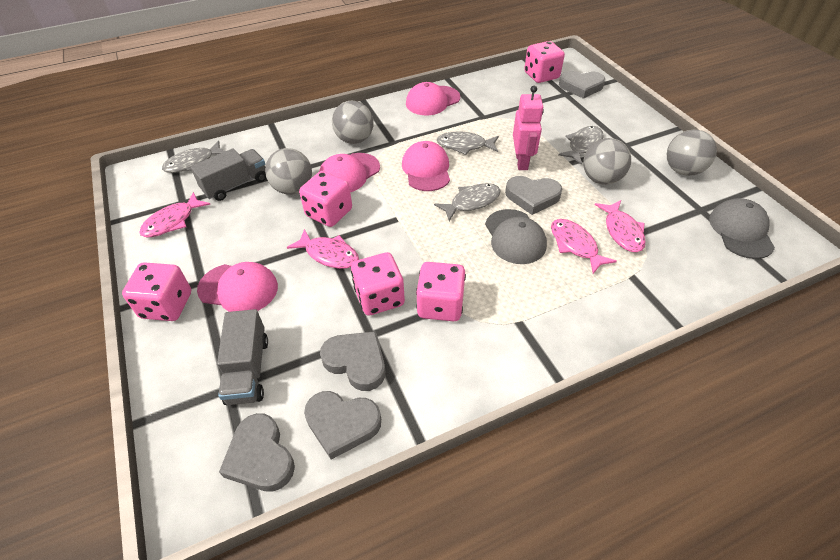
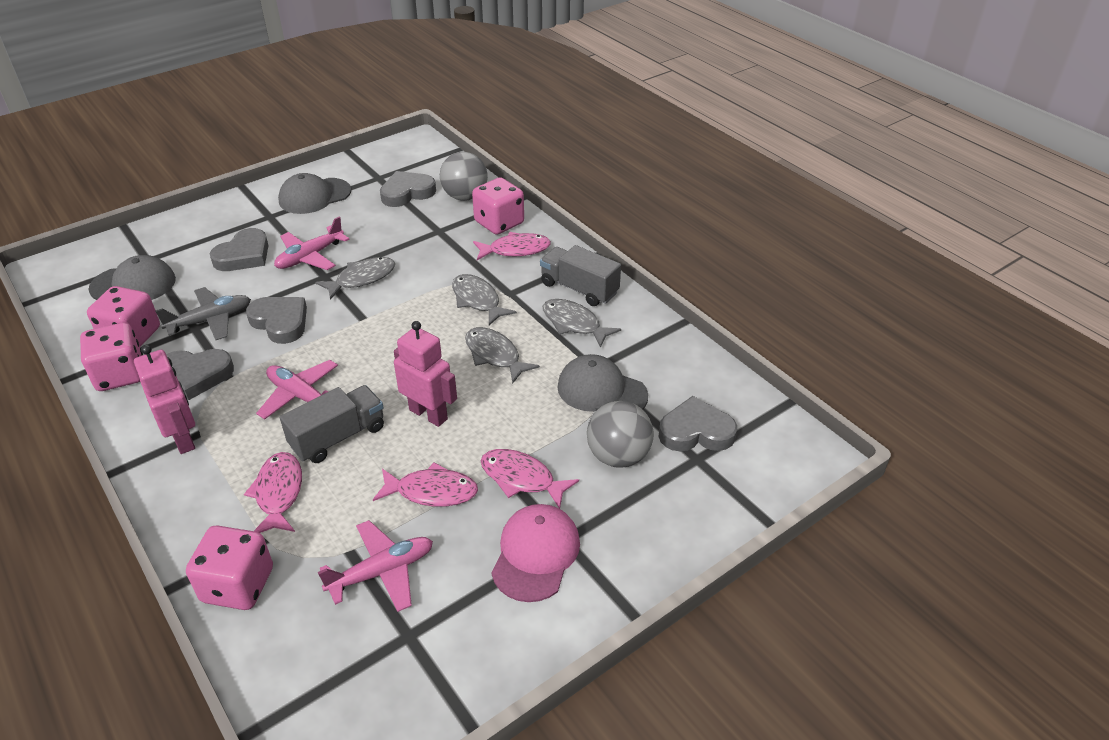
grey ball: 4 -> 2
grey cap: 2 -> 3
grey plane: 0 -> 1
pink cap: 4 -> 1
pink dice: 5 -> 4
pink plane: 0 -> 3
pink robot: 1 -> 2

